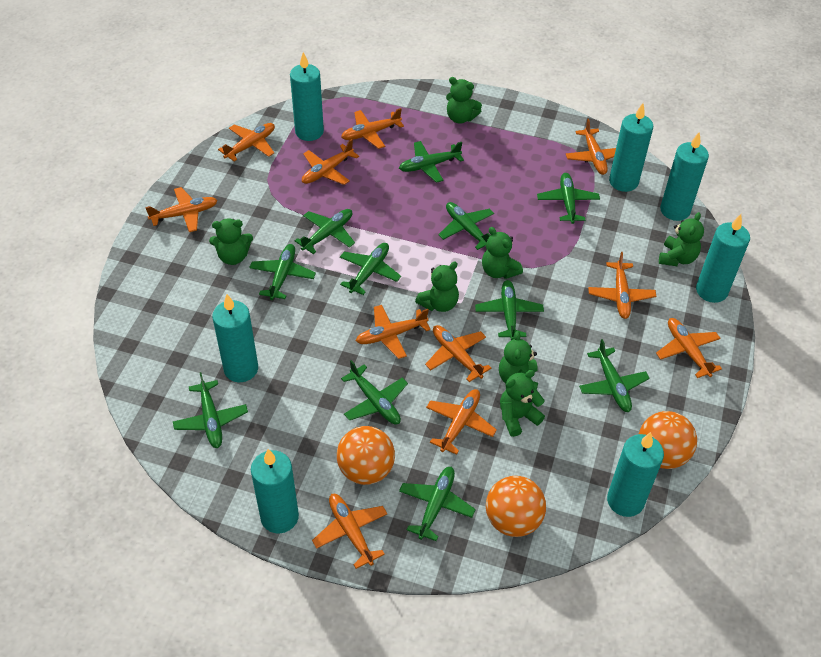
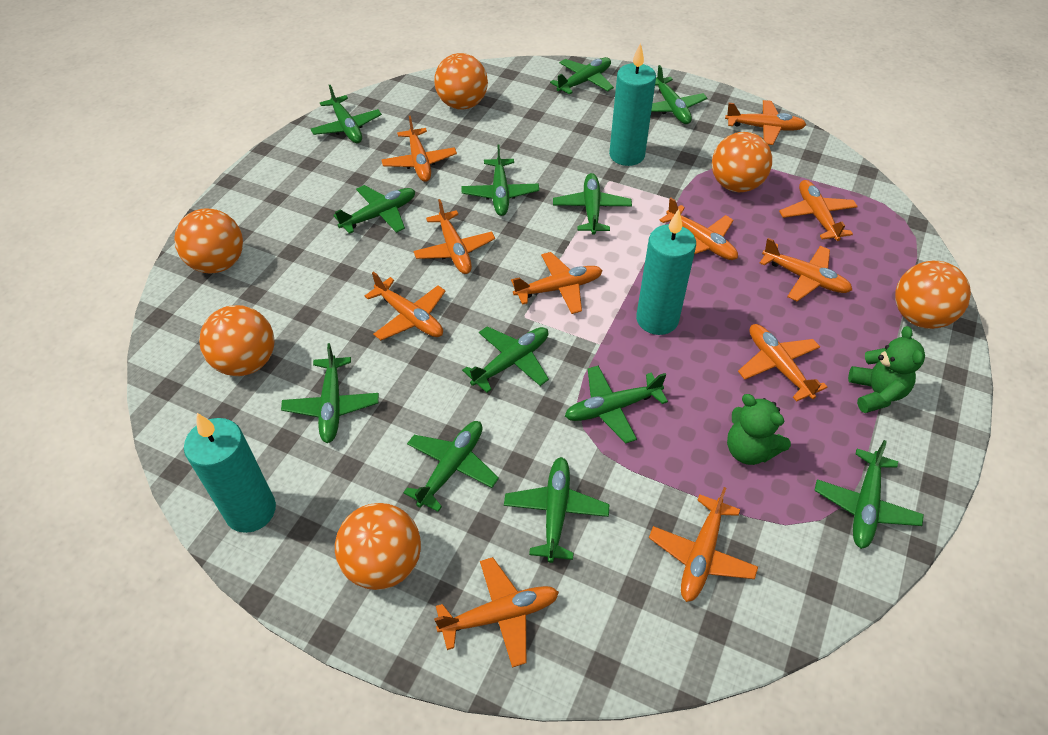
green plane: 11 -> 12
green teddy bear: 7 -> 2
orange ball: 3 -> 6
turquoise candle: 7 -> 3

